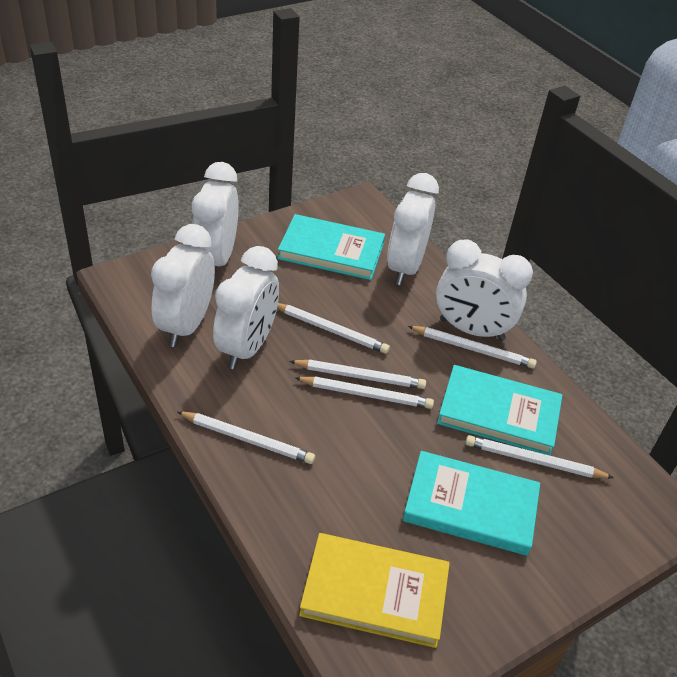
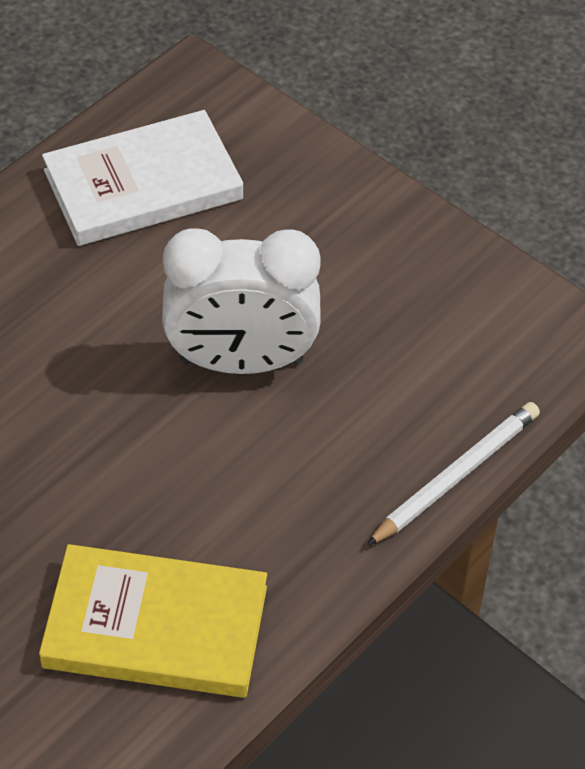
turquoise book: 3 -> 0
white book: 0 -> 1
white clock: 5 -> 1
white pencil: 6 -> 1

